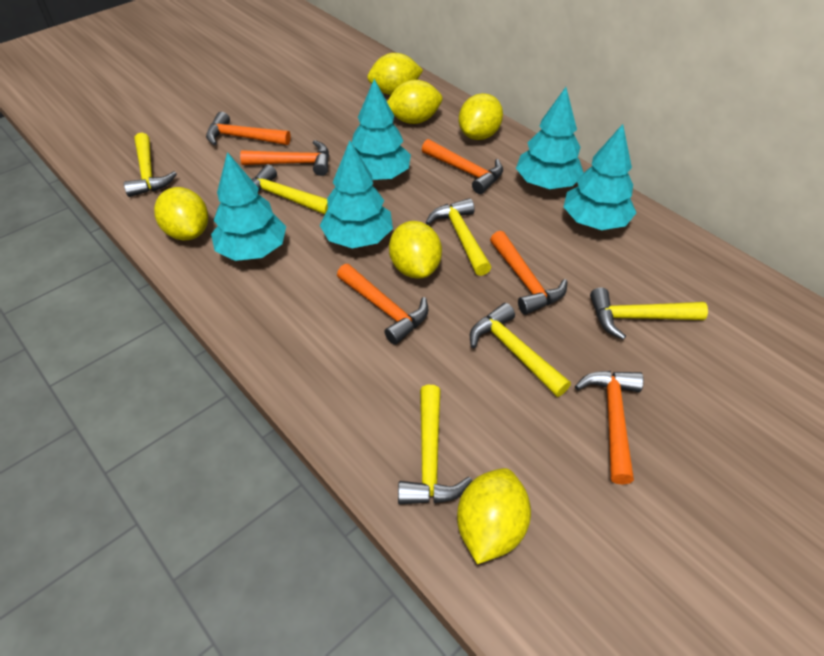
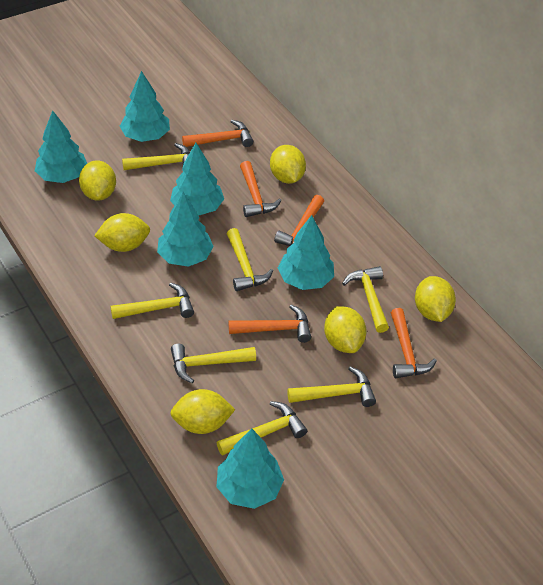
orange hammer: 6 -> 5
turquoise tree: 5 -> 6
yellow hammer: 6 -> 7

